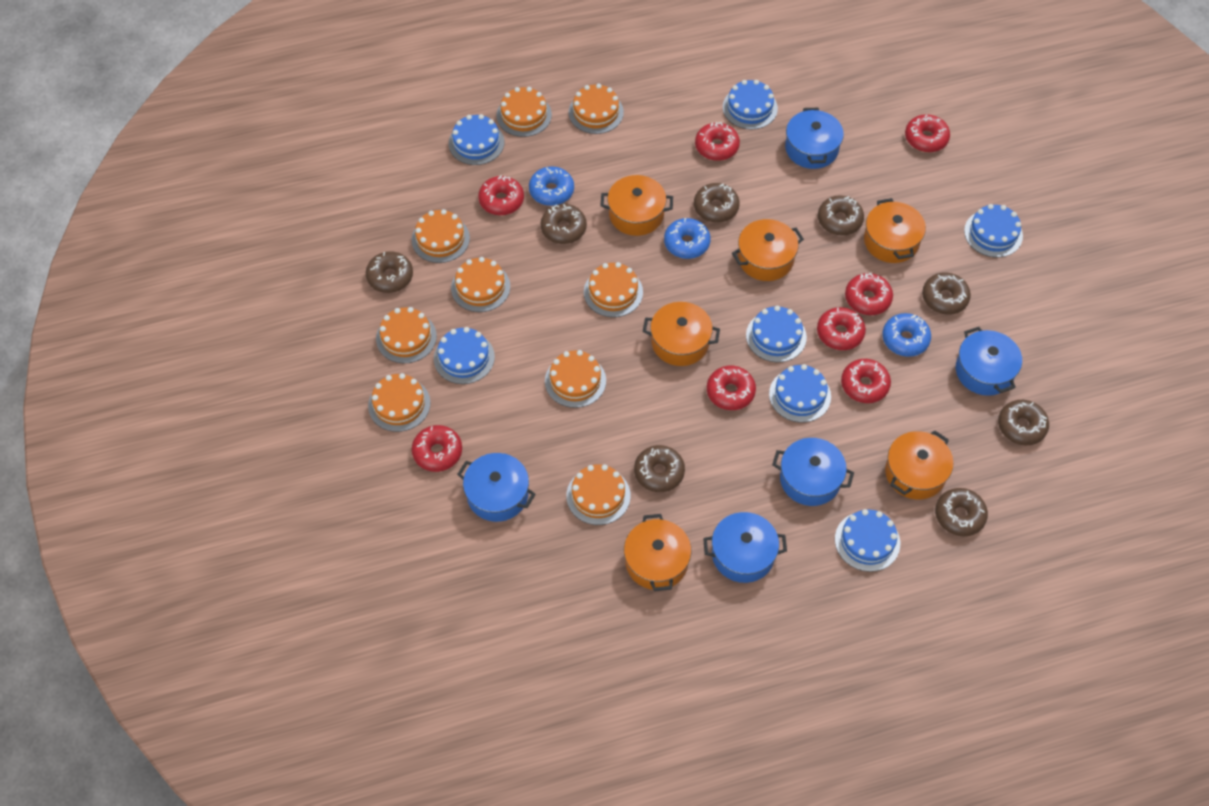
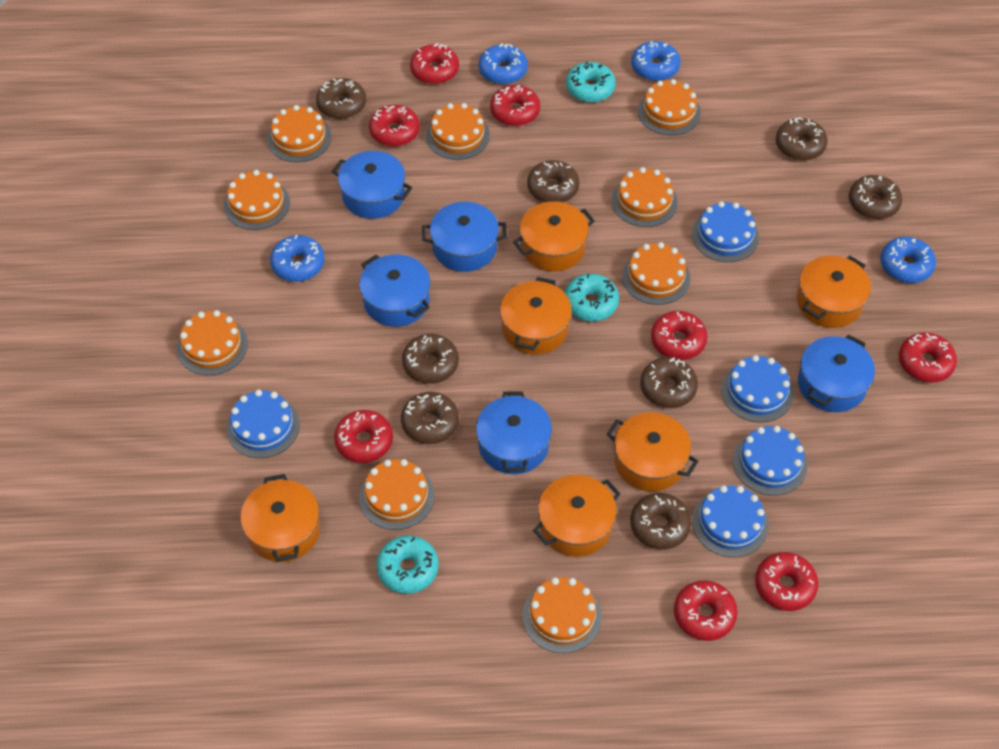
blue cake: 7 -> 5
blue donut: 3 -> 4
turquoise donut: 0 -> 3

